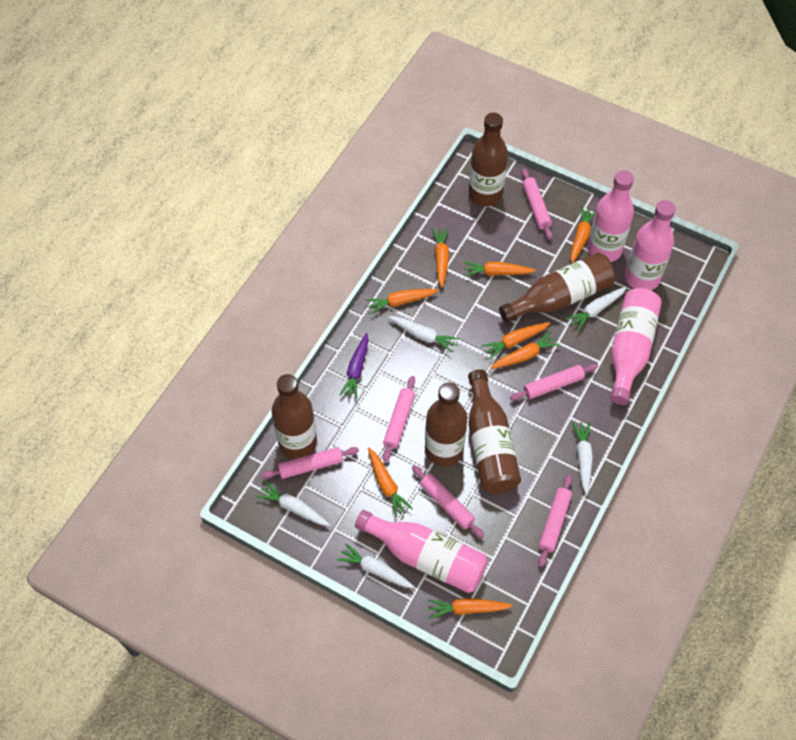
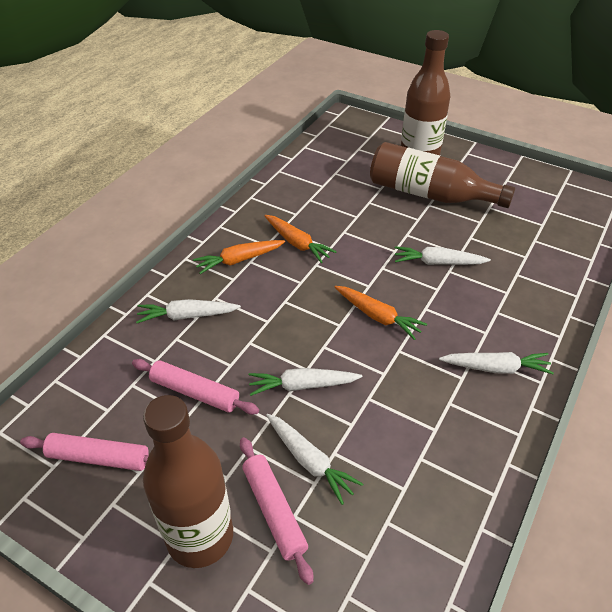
brown bottle: 5 -> 3
orange carrot: 8 -> 3
pink bottle: 4 -> 0
pink rolling pin: 6 -> 3
purple carrot: 1 -> 0

